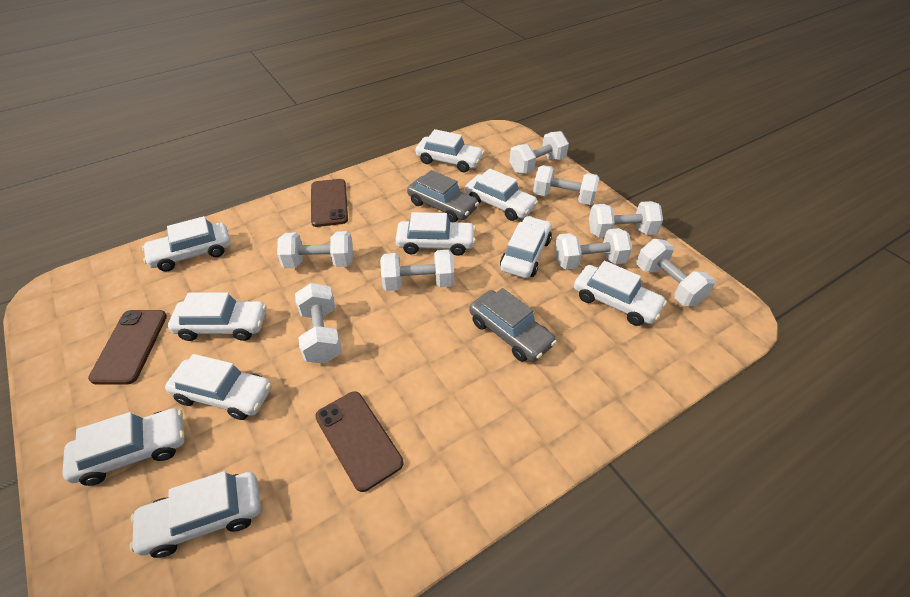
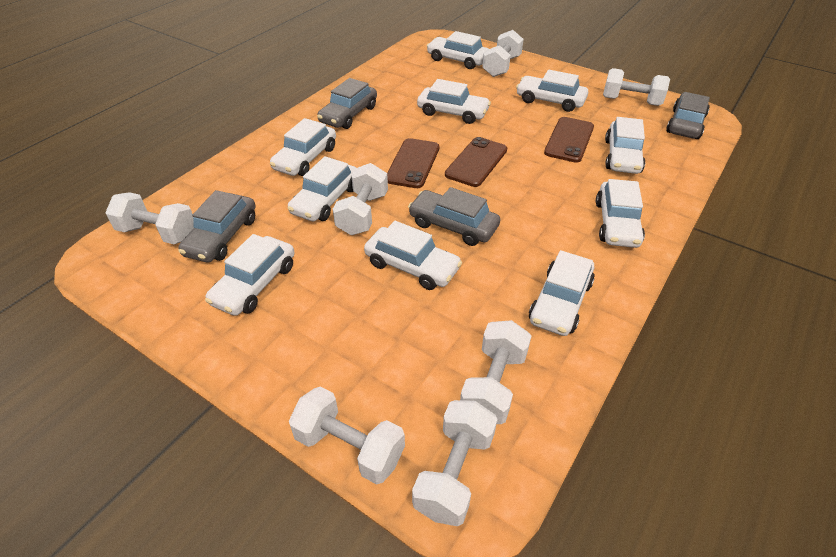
grey car: 2 -> 4
white dumbbell: 8 -> 7

